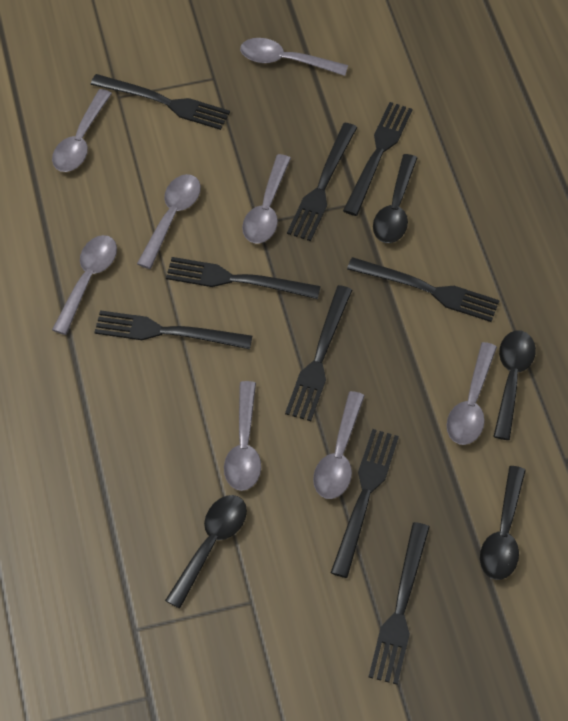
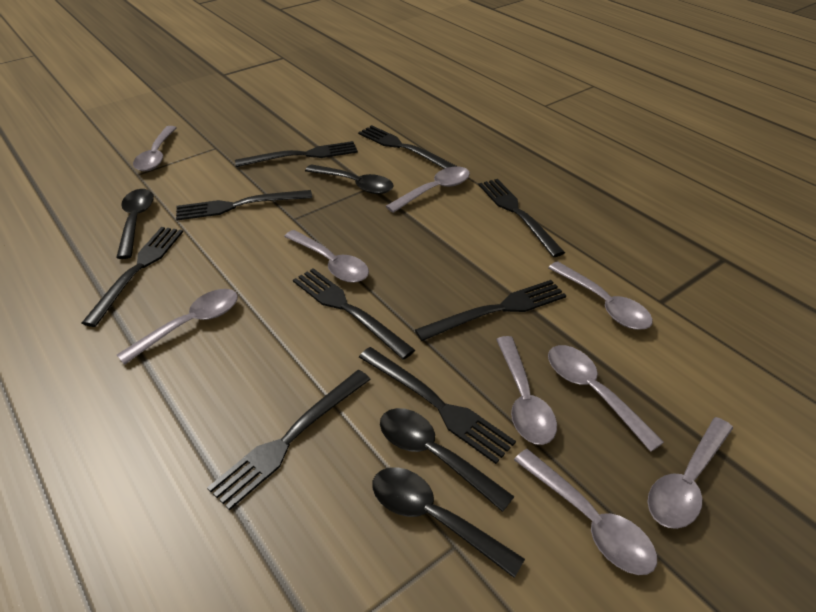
grey spoon: 8 -> 9

